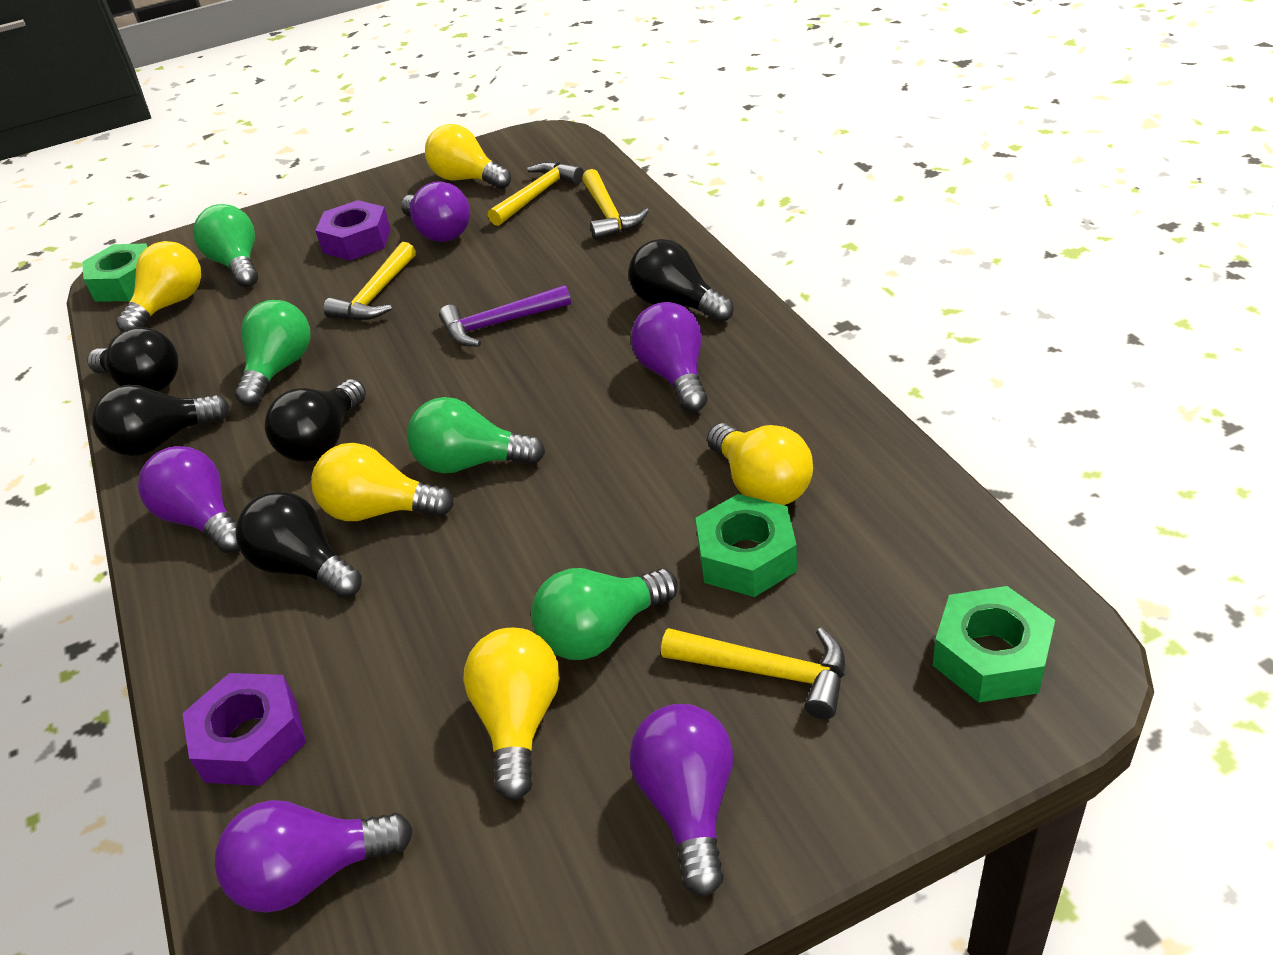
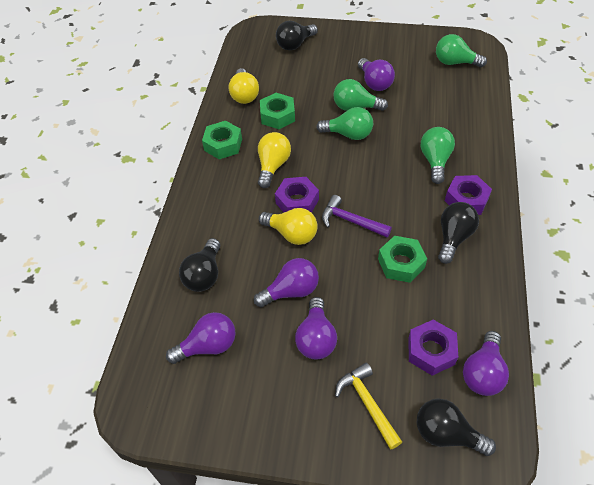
black light bulb: 5 -> 4
purple nut: 2 -> 3
yellow hammer: 4 -> 1
yellow light bulb: 5 -> 3

